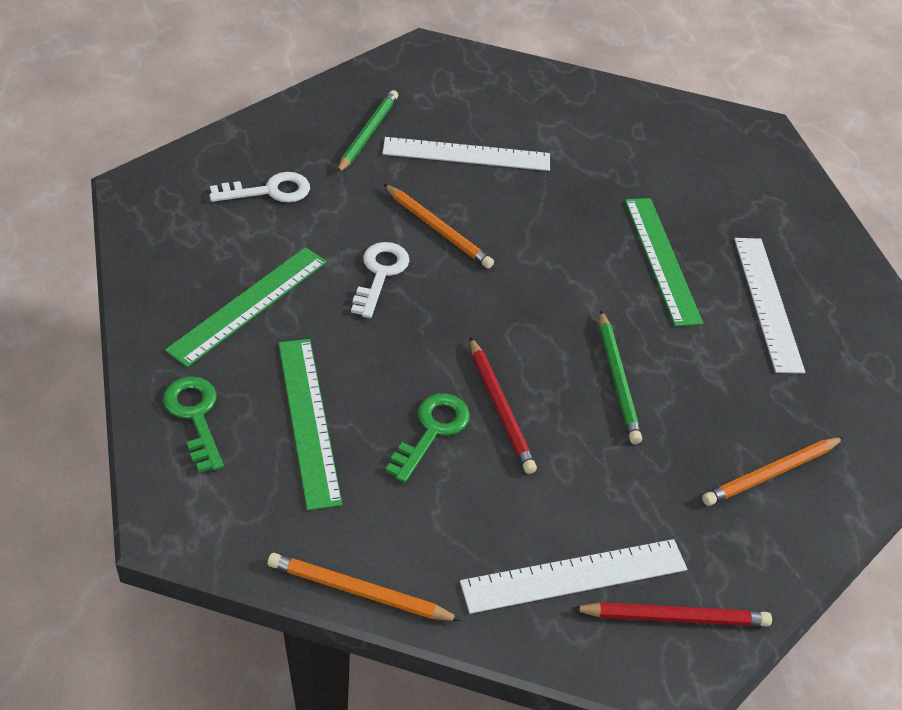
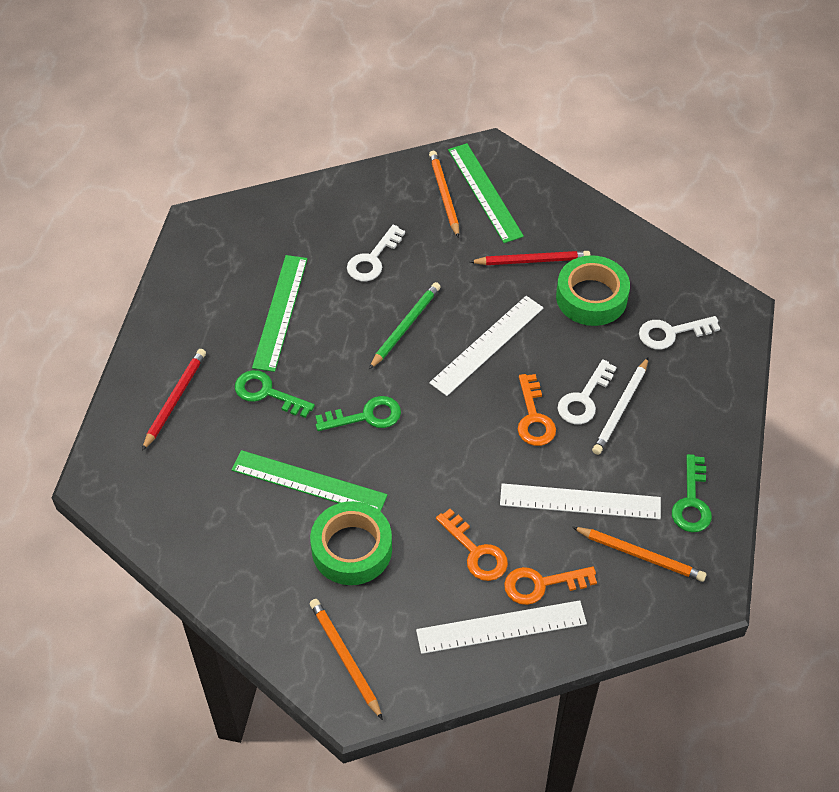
green key: 2 -> 3
green pencil: 2 -> 1
green tape: 0 -> 2
orange key: 0 -> 3
white key: 2 -> 3
white pencil: 0 -> 1

